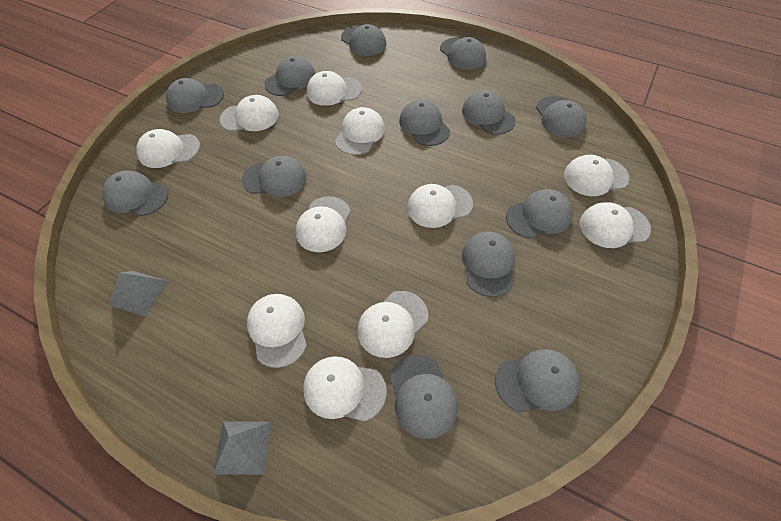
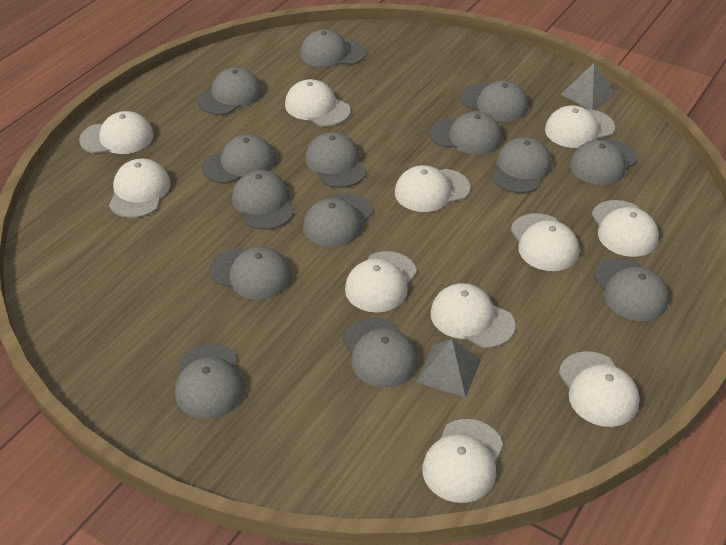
grey cap: 13 -> 14

